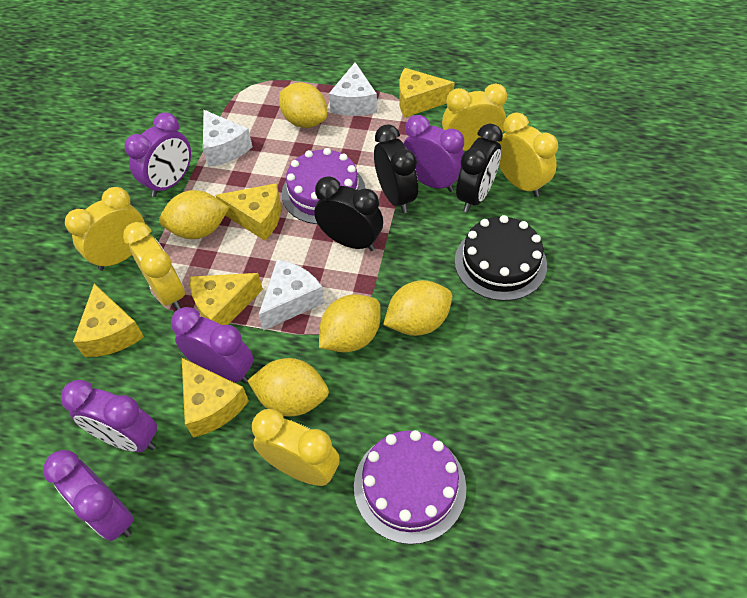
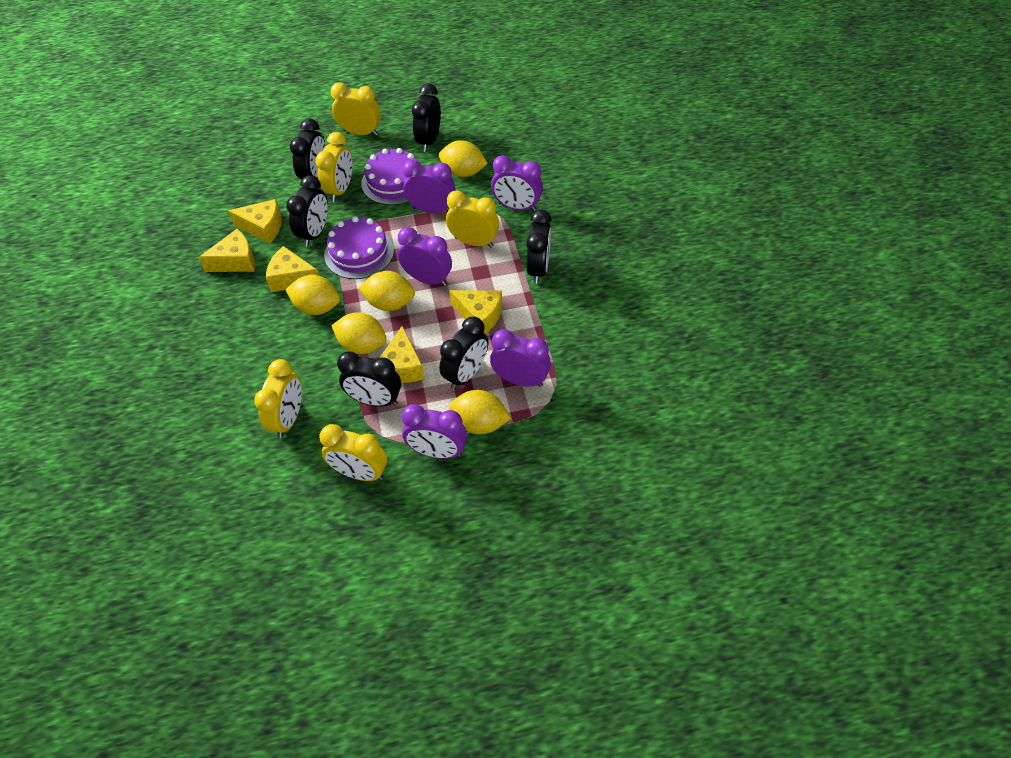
black cake: 1 -> 0
black clock: 3 -> 6
white cheese: 3 -> 0

